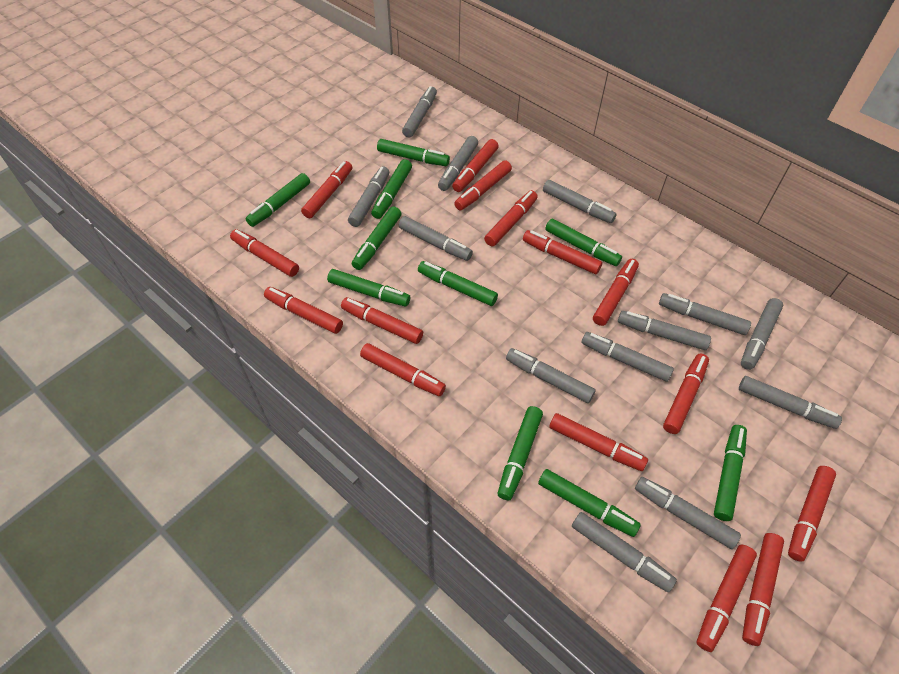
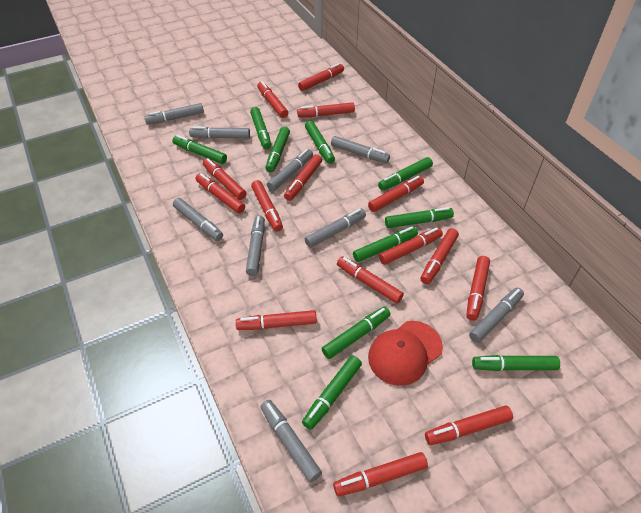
grey marker: 13 -> 9
red cap: 0 -> 1

